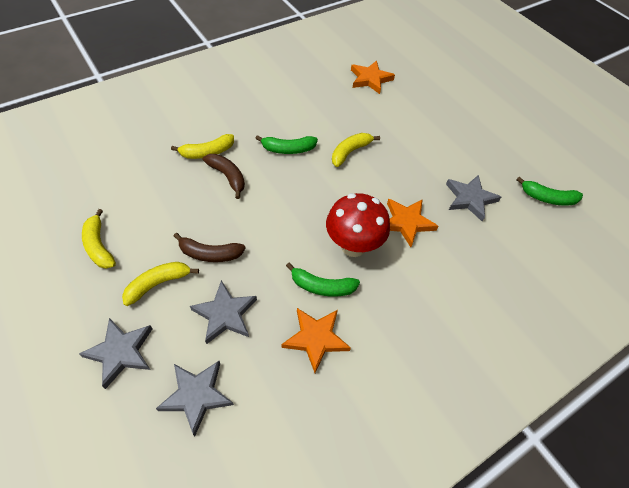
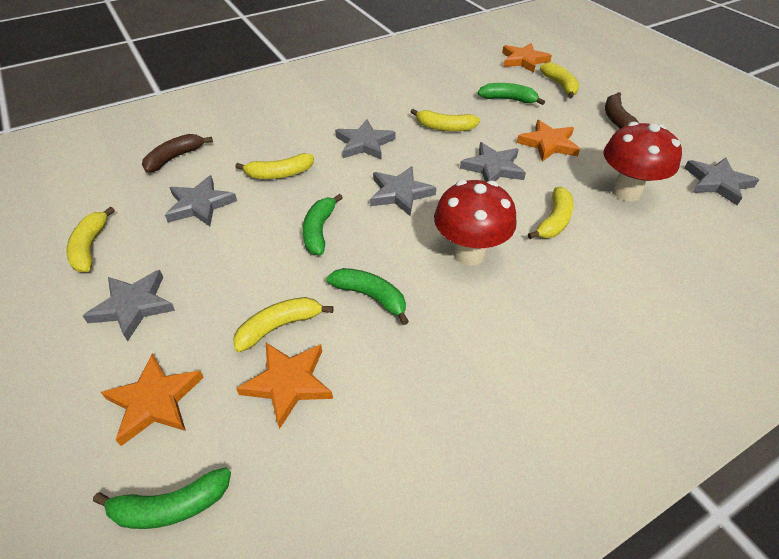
green banana: 3 -> 4
grey star: 4 -> 6
orange star: 3 -> 4
red mushroom: 1 -> 2
yellow banana: 4 -> 6

